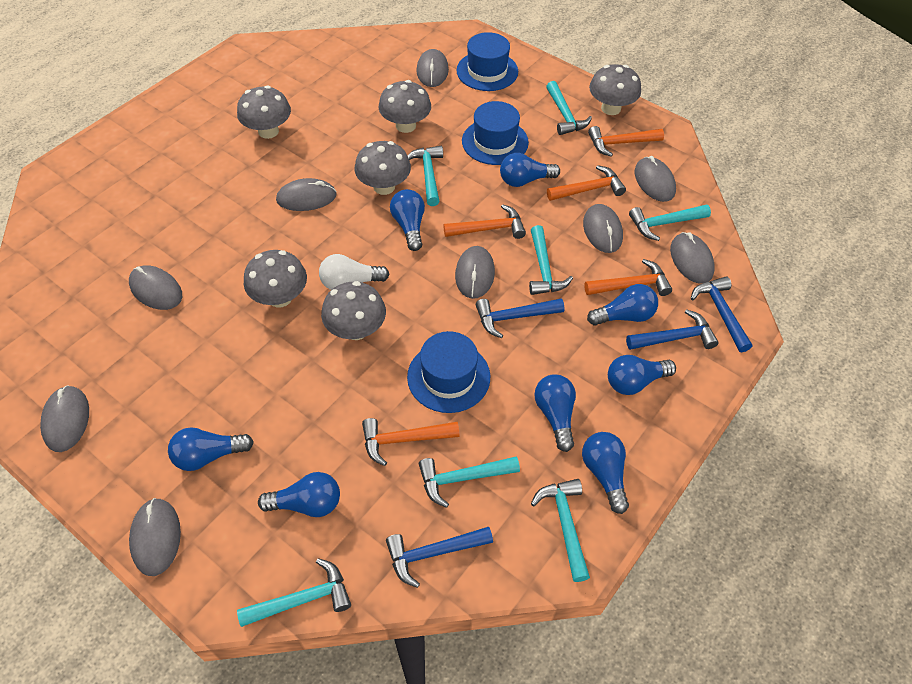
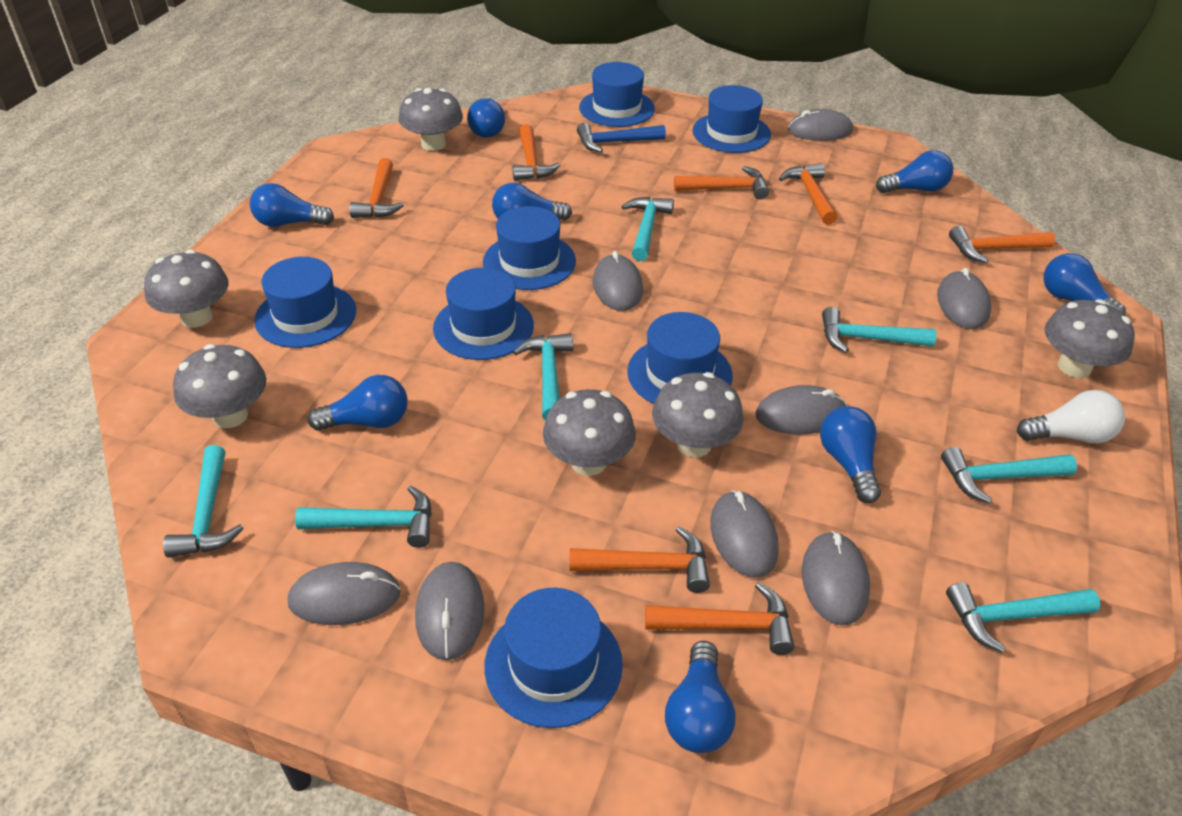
blue hammer: 4 -> 1
blue hat: 3 -> 7
grey mouse: 9 -> 8
orange hammer: 5 -> 7

